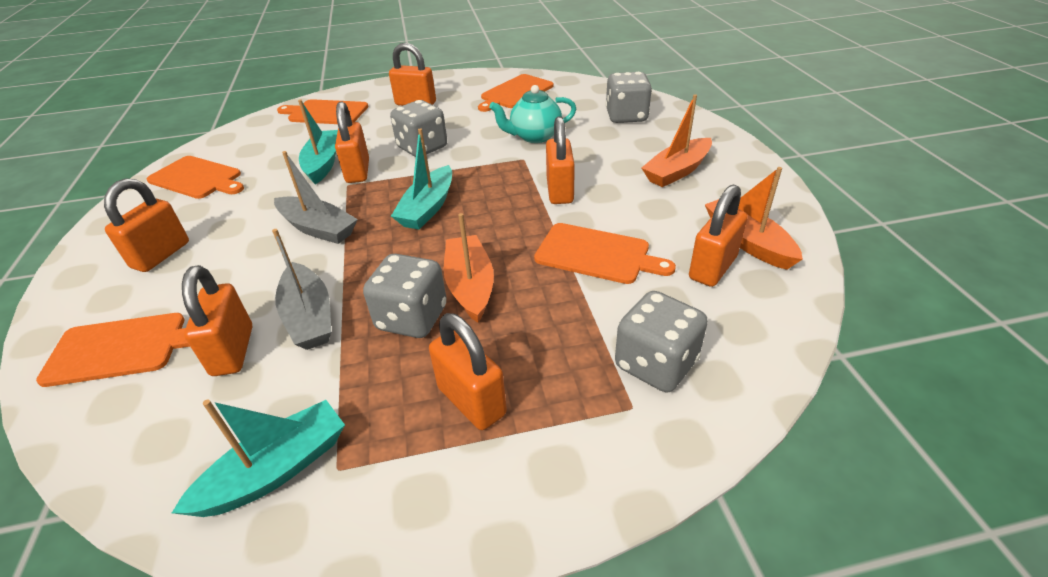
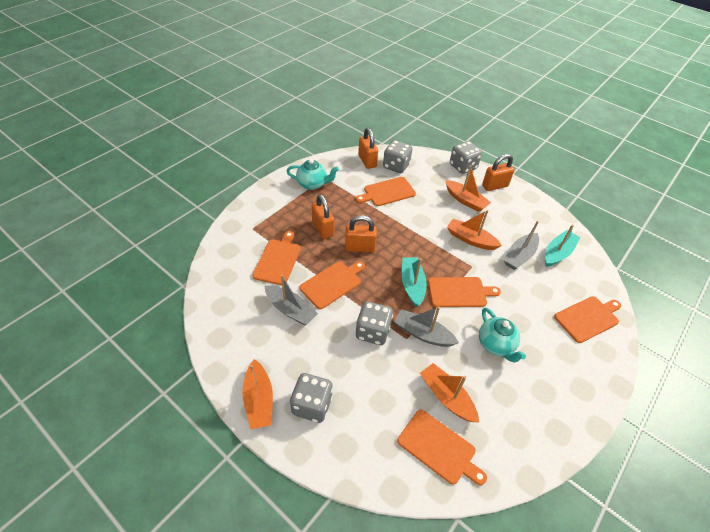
grey boat: 2 -> 3
orange boat: 3 -> 4
orange cutting board: 5 -> 6
orange padlock: 7 -> 4
turquoise boat: 3 -> 2
turquoise teapot: 1 -> 2

